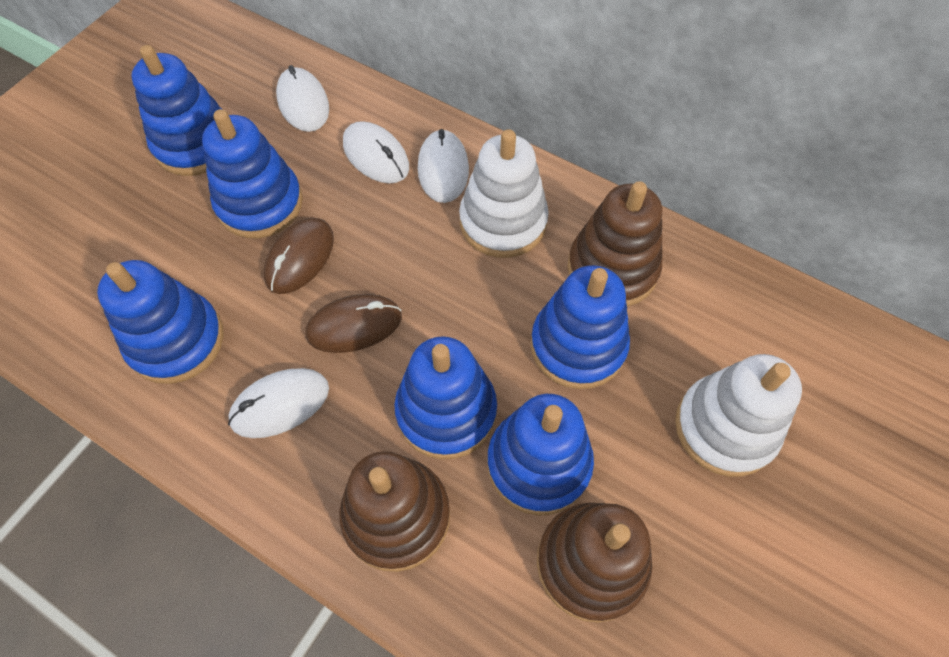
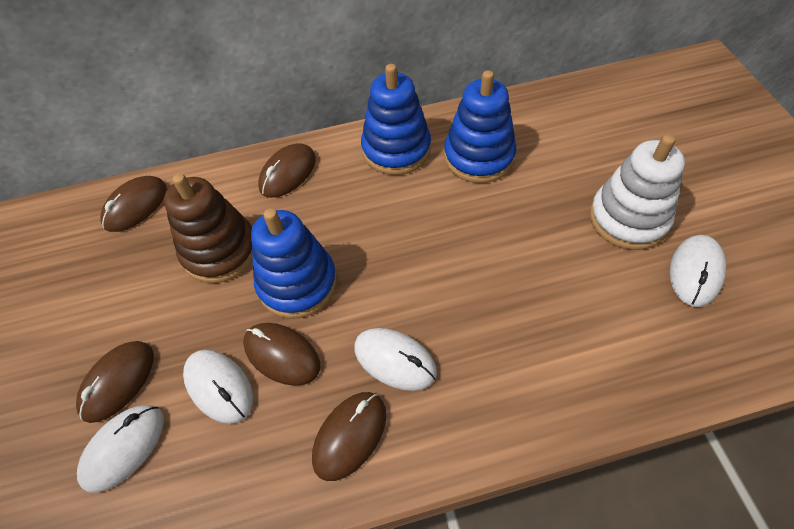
blue stacking toy: 6 -> 3
brown mouse: 2 -> 5
brown stacking toy: 3 -> 1
white stacking toy: 2 -> 1

